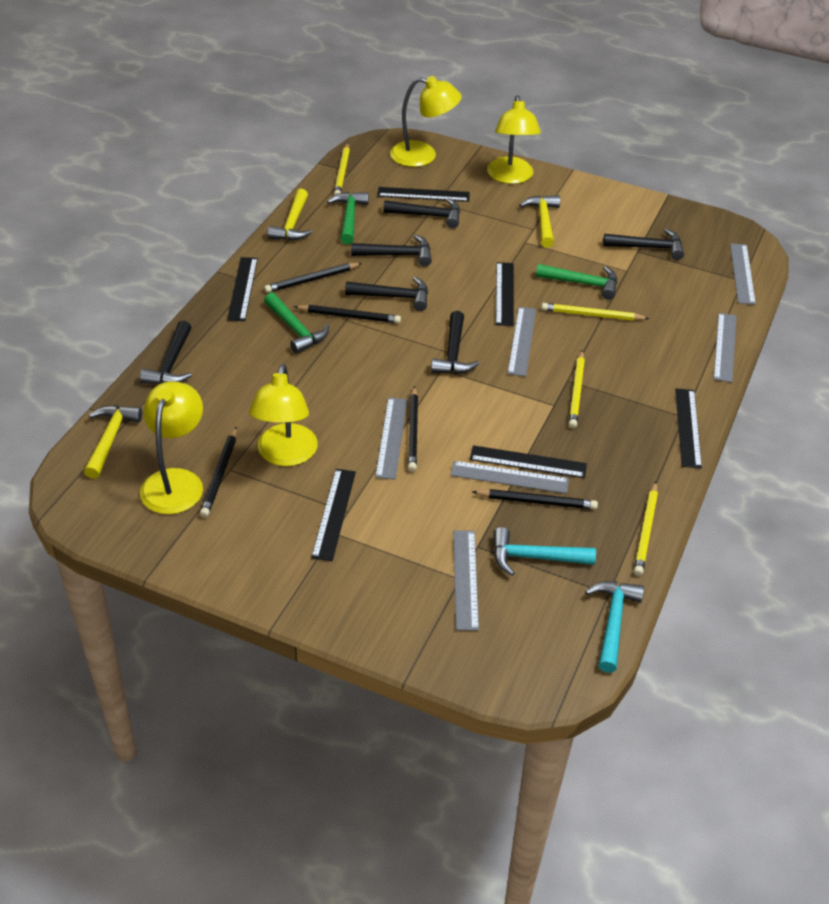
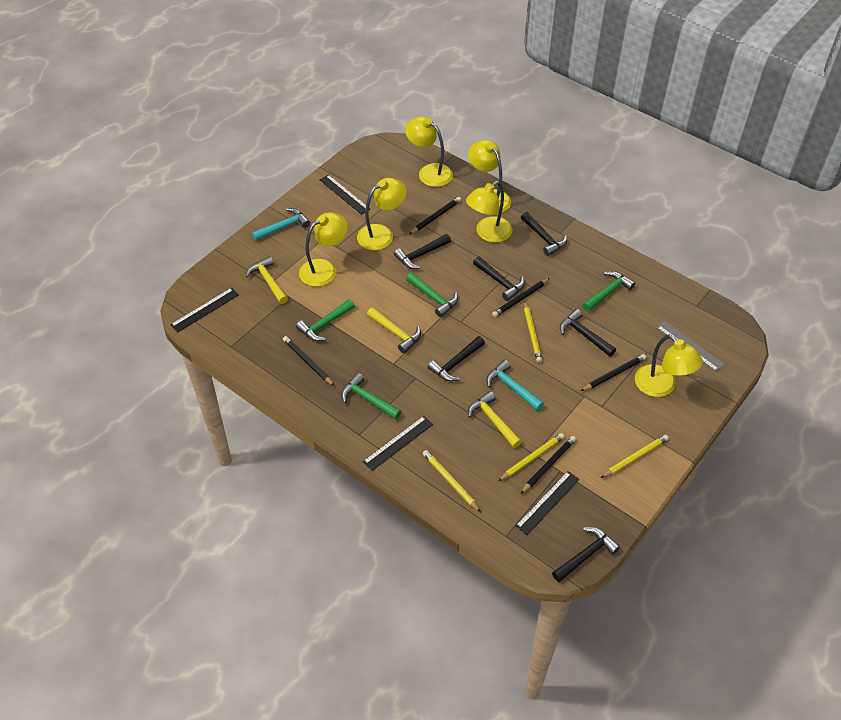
black ruler: 6 -> 4
green hammer: 3 -> 4
grey ruler: 6 -> 1
yellow lamp: 4 -> 6

